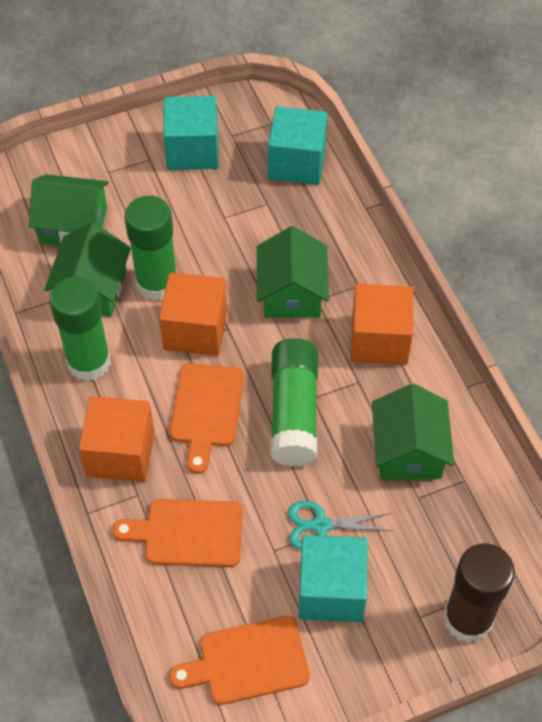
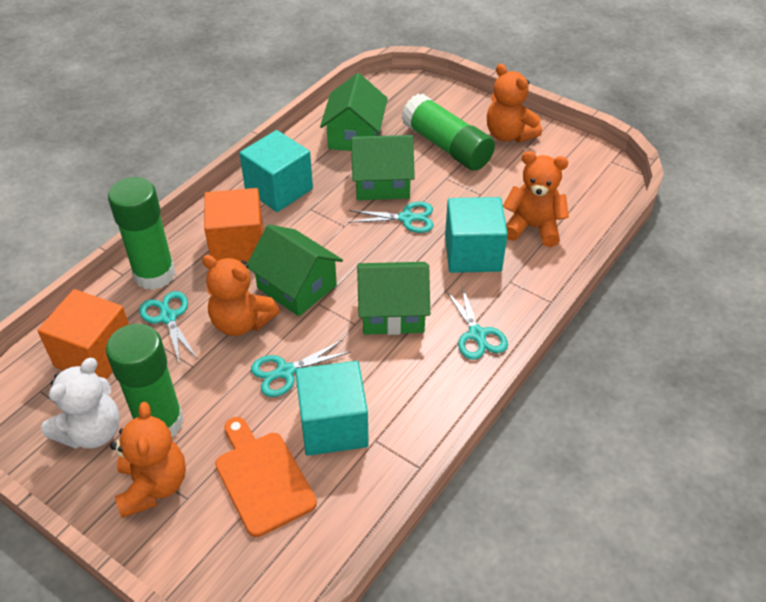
brown glue stick: 1 -> 0
orange cube: 3 -> 2
orange cutting board: 3 -> 1
orange teddy bear: 0 -> 4
turquoise scissors: 1 -> 4
white teddy bear: 0 -> 1

